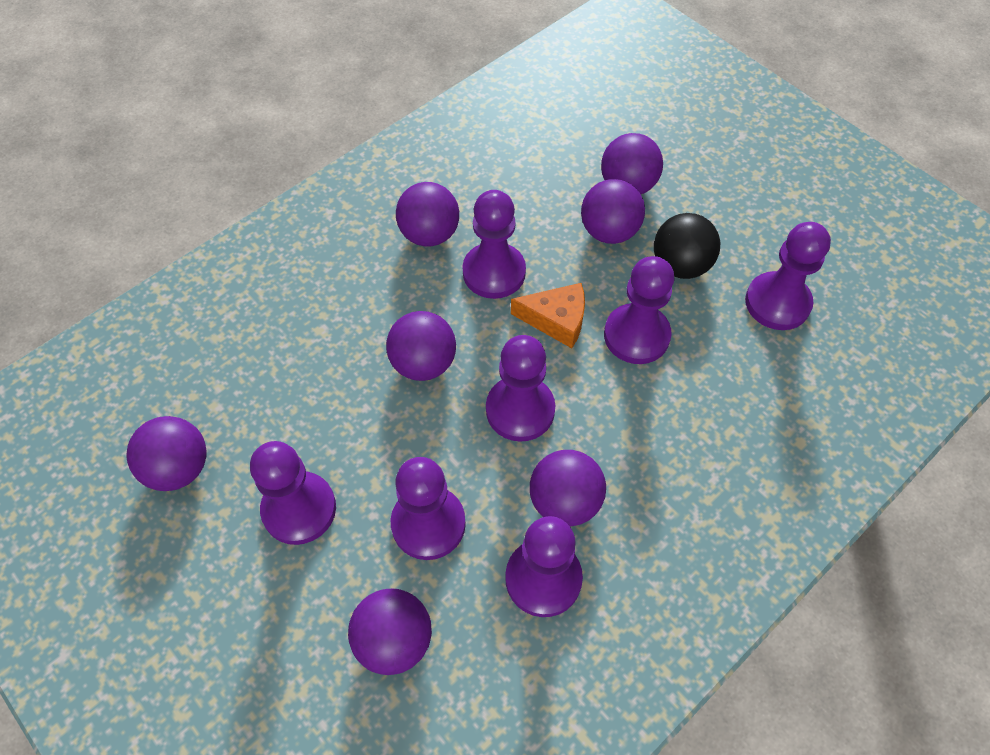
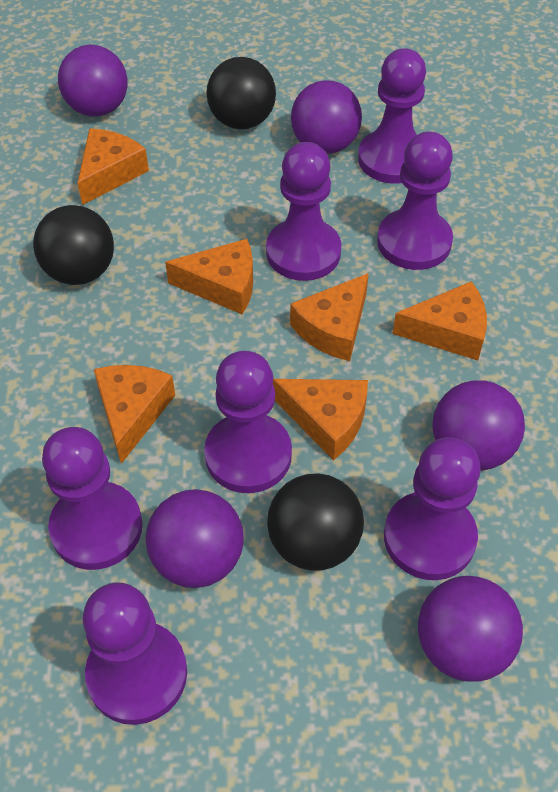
black ball: 1 -> 3
orange cheese: 1 -> 6
purple ball: 7 -> 5

